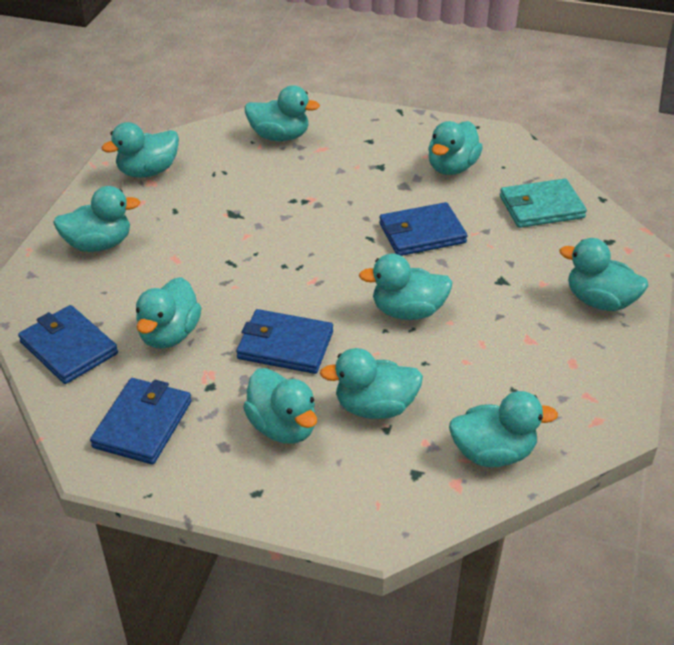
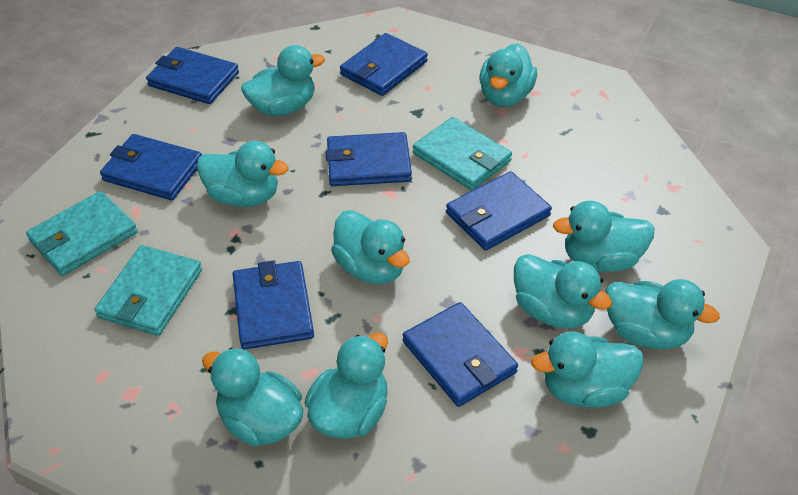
blue wallet: 4 -> 7
turquoise wallet: 1 -> 3

